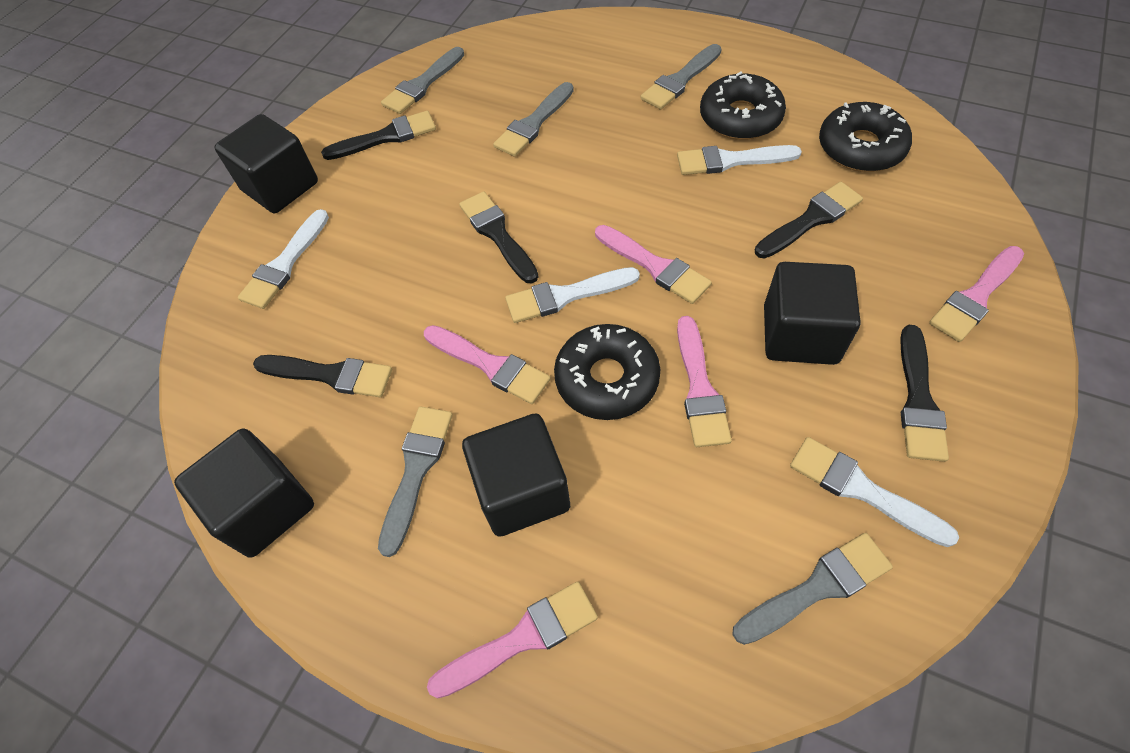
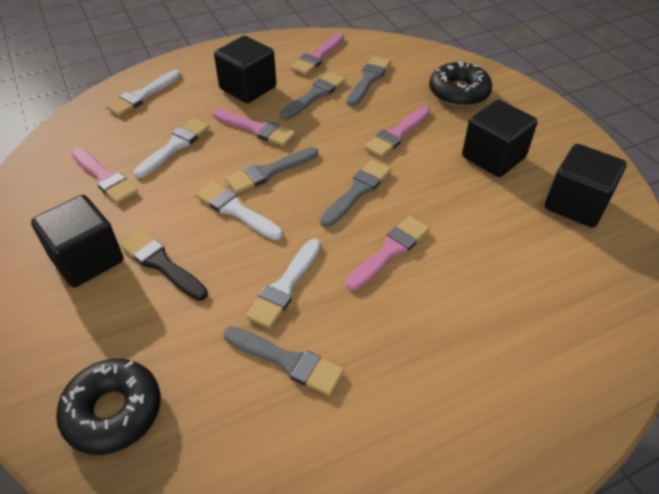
black brush: 5 -> 1
black donut: 3 -> 2

